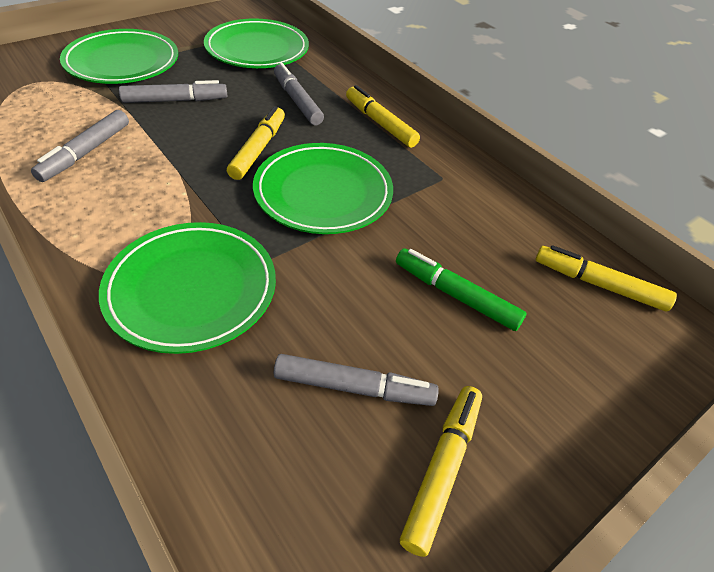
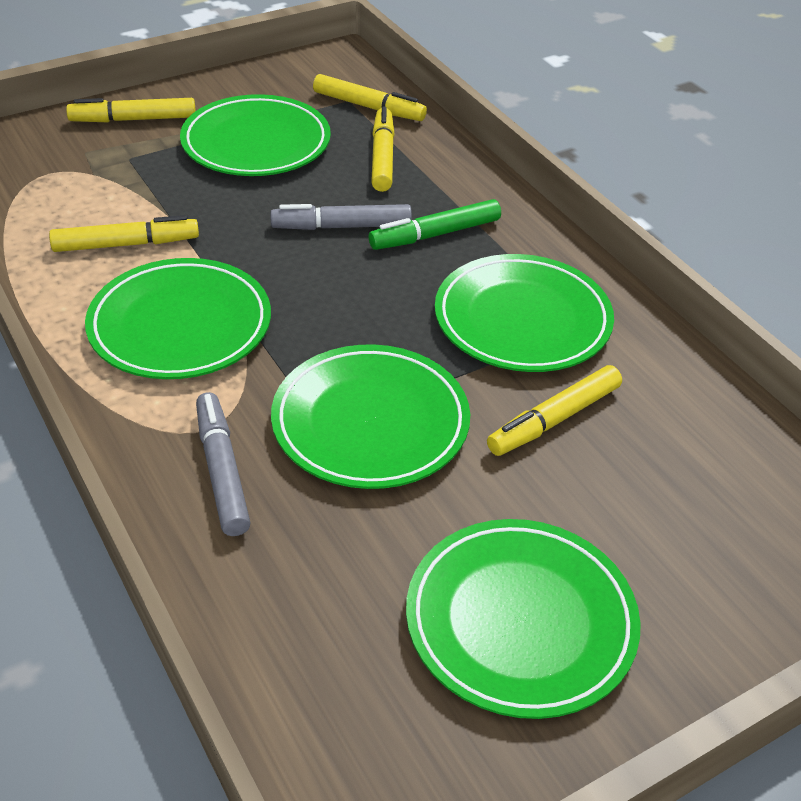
green plate: 4 -> 5
grey marker: 4 -> 2
yellow marker: 4 -> 5

